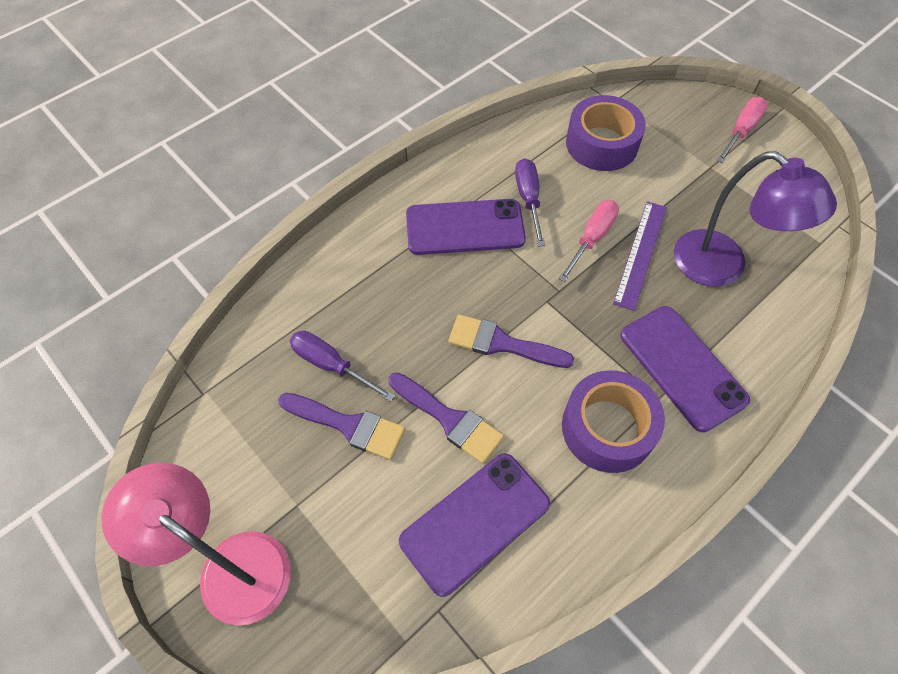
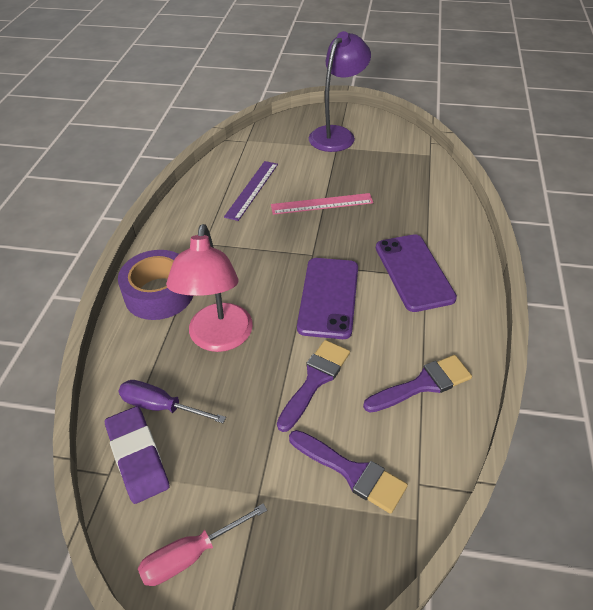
pink ruler: 0 -> 1
pink screwdriver: 2 -> 1
purple eraser: 0 -> 1
purple phone: 3 -> 2
purple screwdriver: 2 -> 1
purple tape: 2 -> 1

